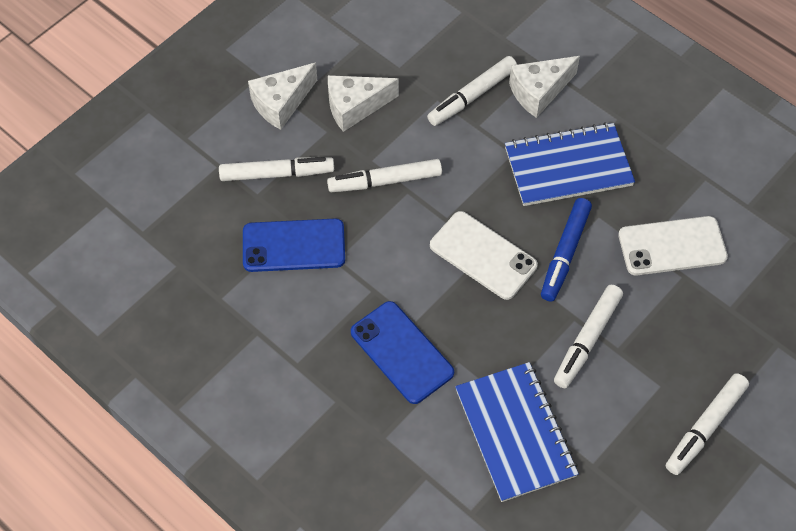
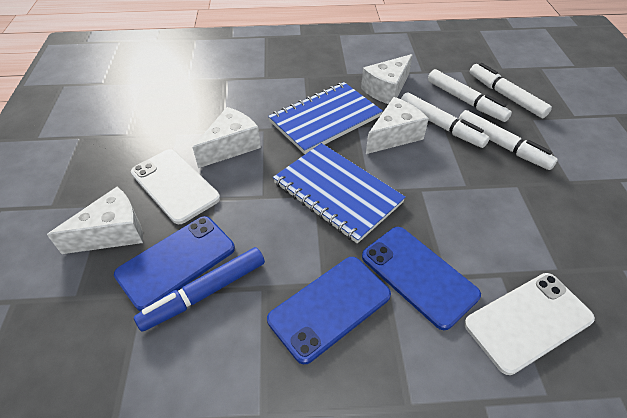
blue phone: 2 -> 3
white cheese: 3 -> 4
white marker: 5 -> 4

